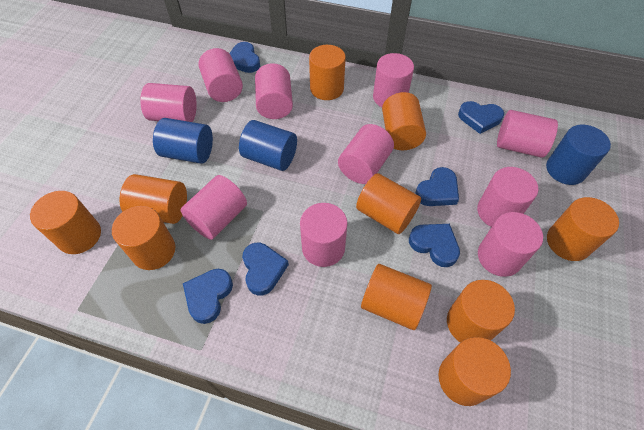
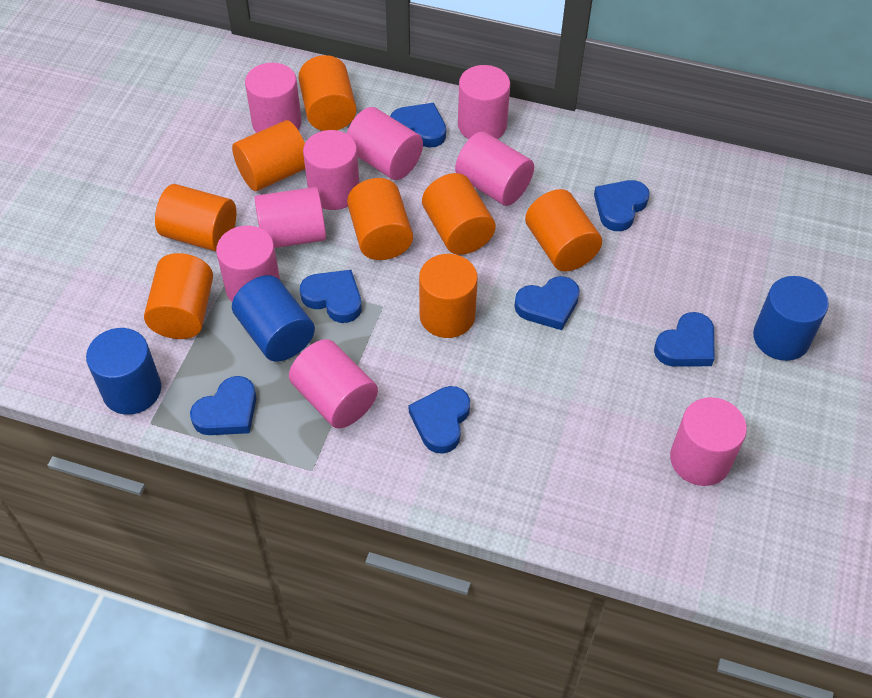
blue heart: 6 -> 7
orange cylinder: 10 -> 8
pink cylinder: 10 -> 9

